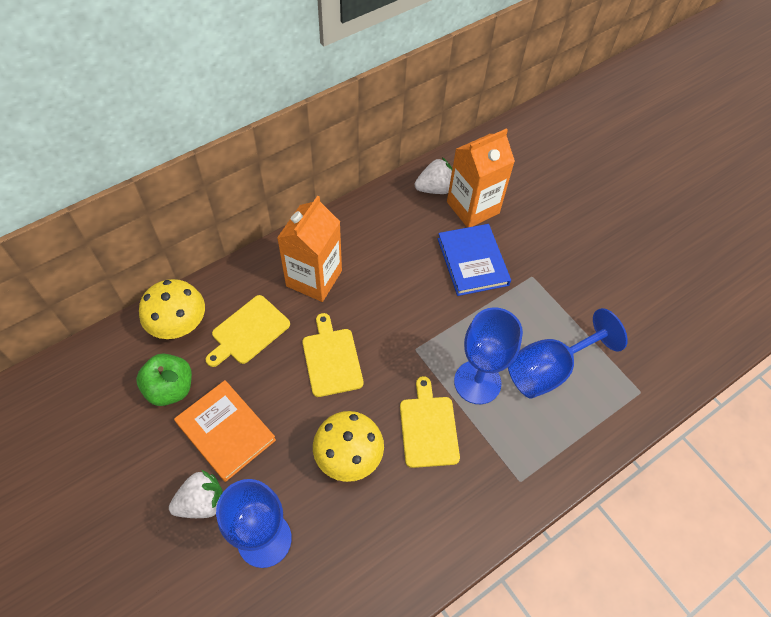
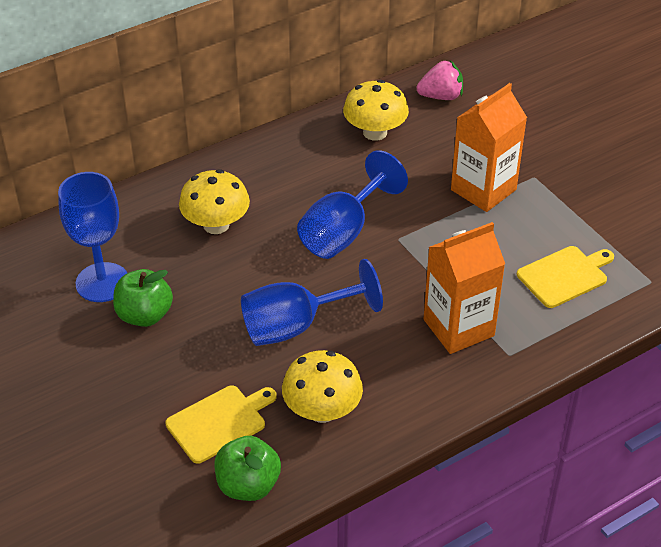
blue book: 1 -> 0
green apple: 1 -> 2
orange book: 1 -> 0
pink strawberry: 0 -> 1
white strawberry: 2 -> 0
yellow cutting board: 3 -> 2
yellow mushroom: 2 -> 3

